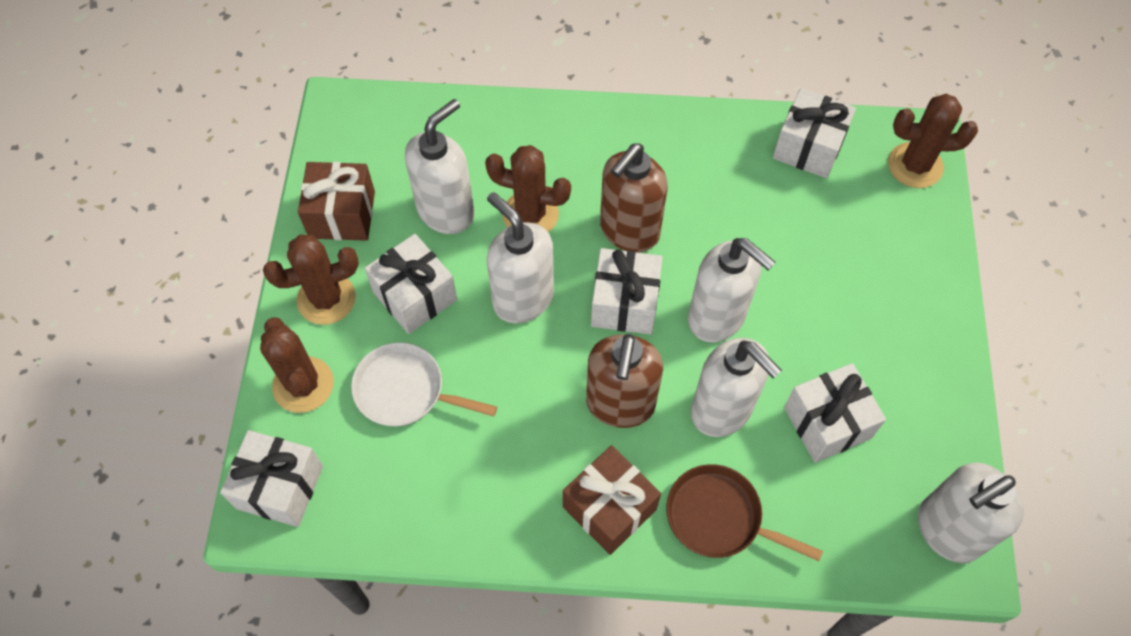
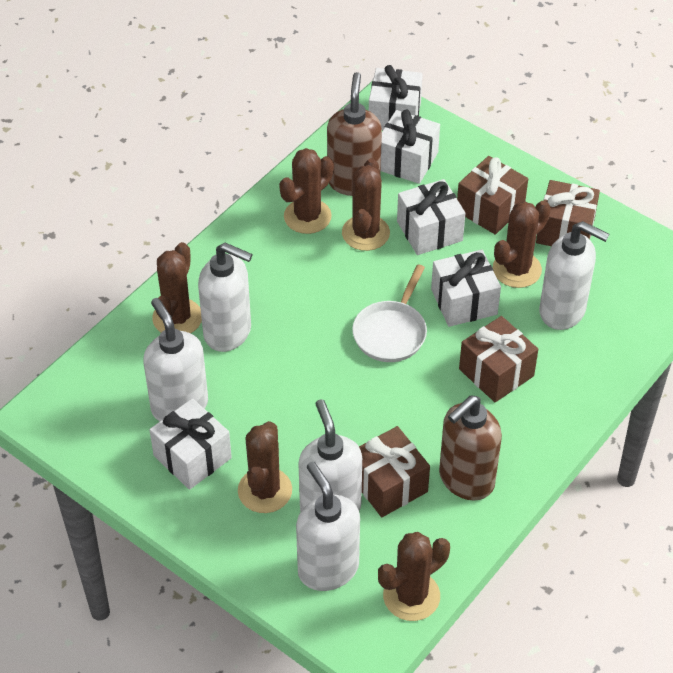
brown cactus: 4 -> 6
brown gift: 2 -> 4
brown pan: 1 -> 0

